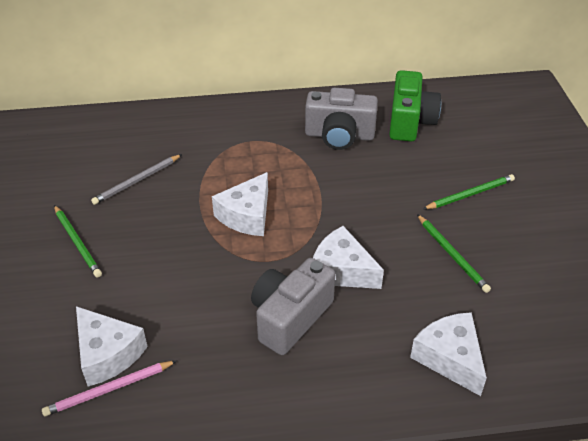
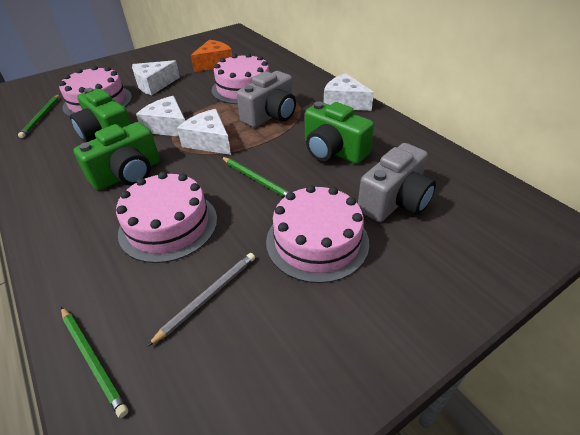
green camera: 1 -> 3
orange cheese: 0 -> 1
pink cake: 0 -> 4
pink pencil: 1 -> 0

